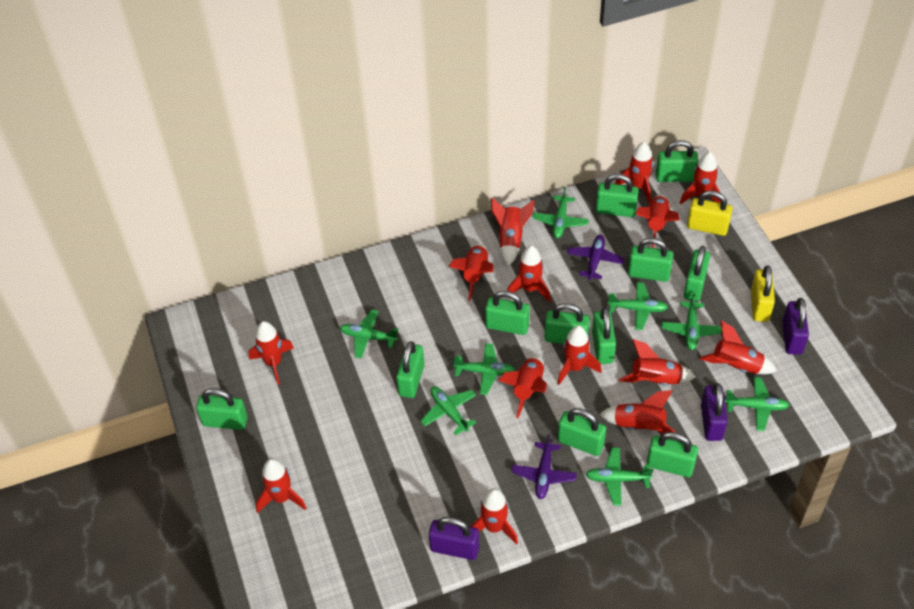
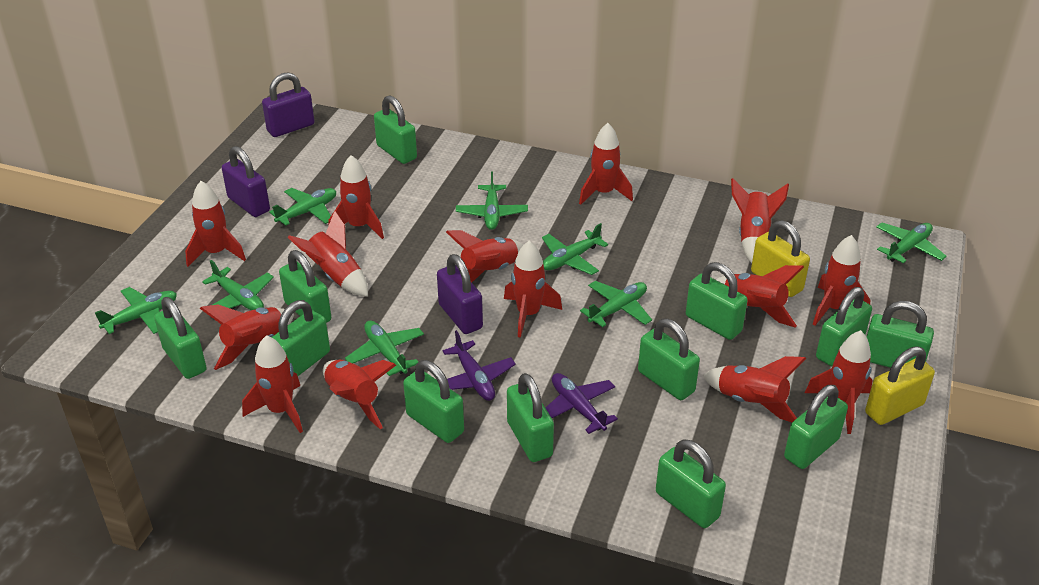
green padlock: 11 -> 12

